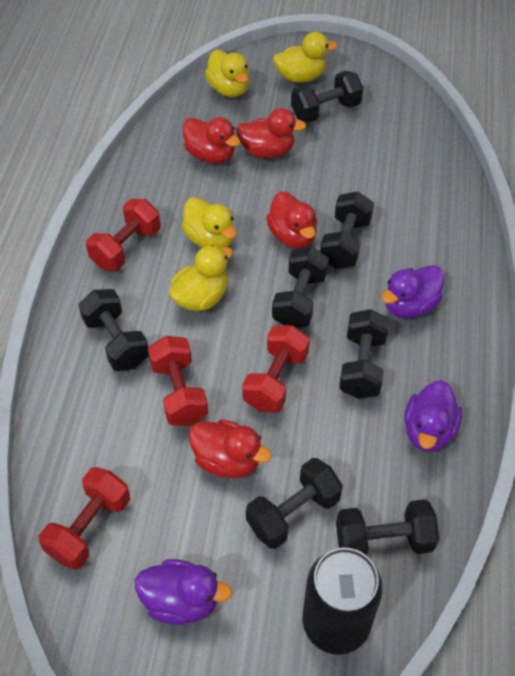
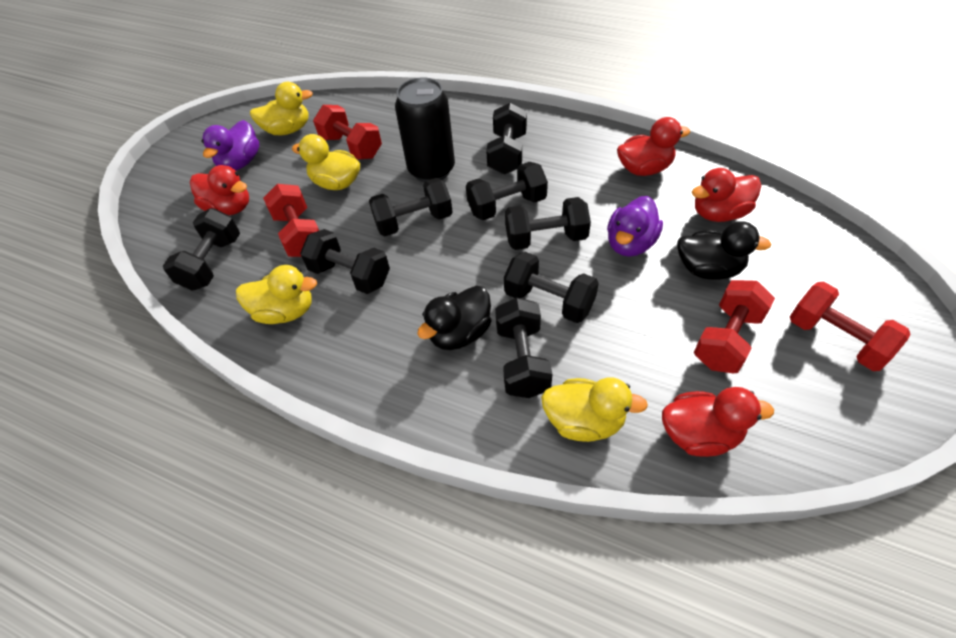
black duck: 0 -> 2
black dumbbell: 7 -> 8
purple duck: 3 -> 2

